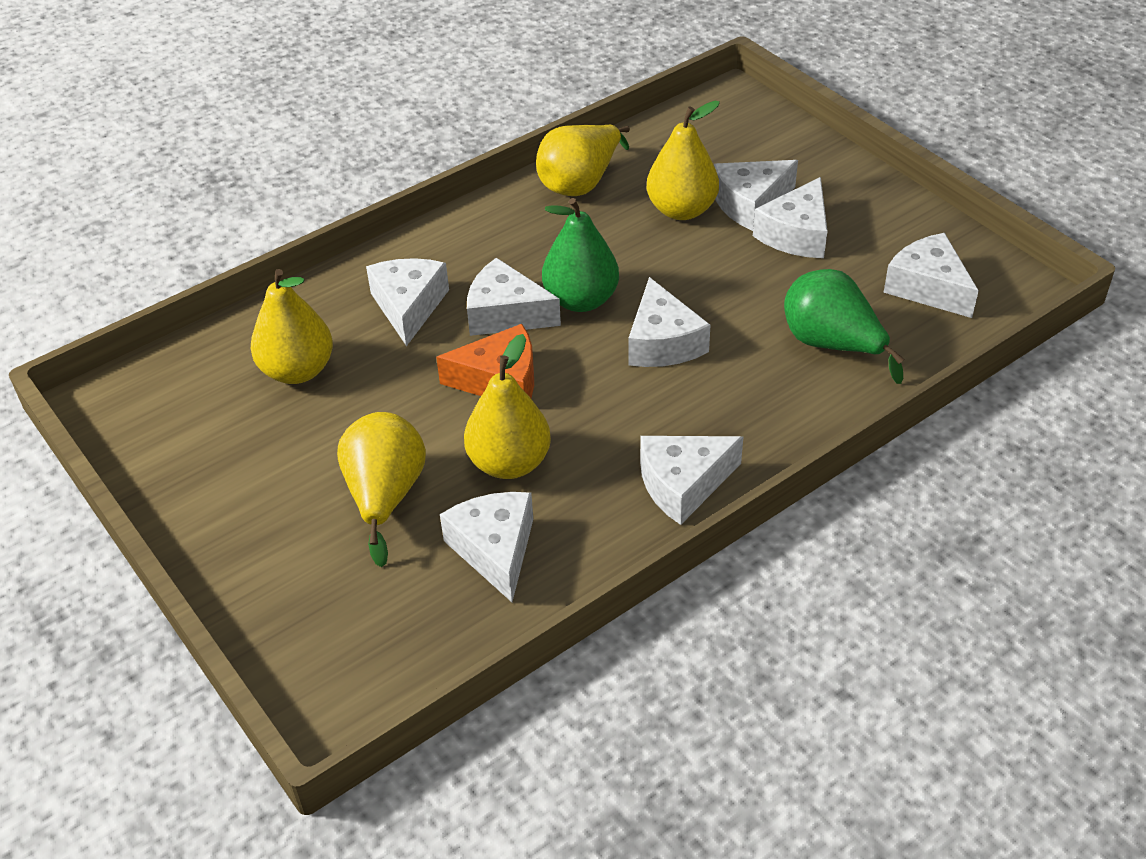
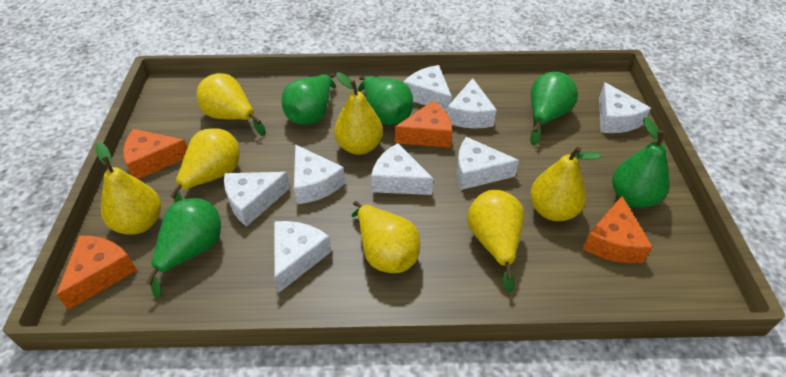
green pear: 2 -> 5
orange cheese: 1 -> 4
yellow pear: 5 -> 7

